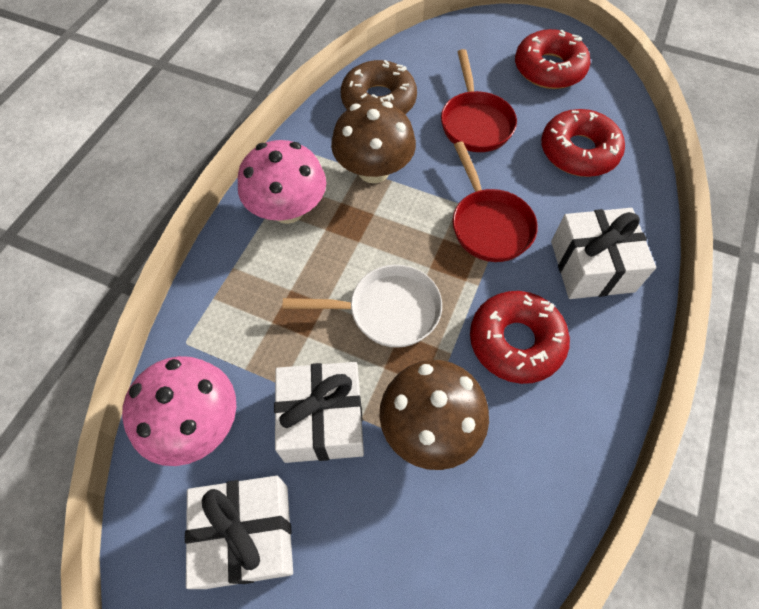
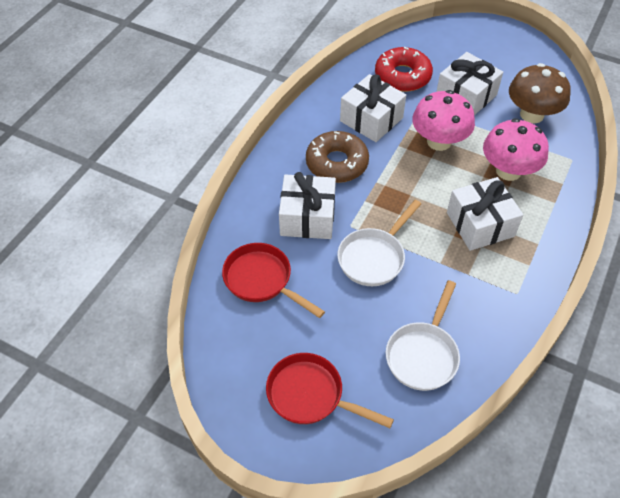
brown mushroom: 2 -> 1
red donut: 3 -> 1
white gift: 3 -> 4
white pan: 1 -> 2

